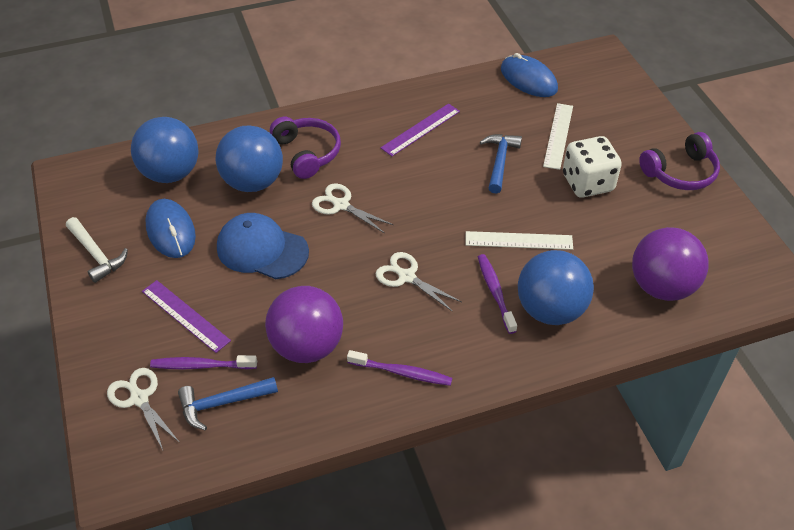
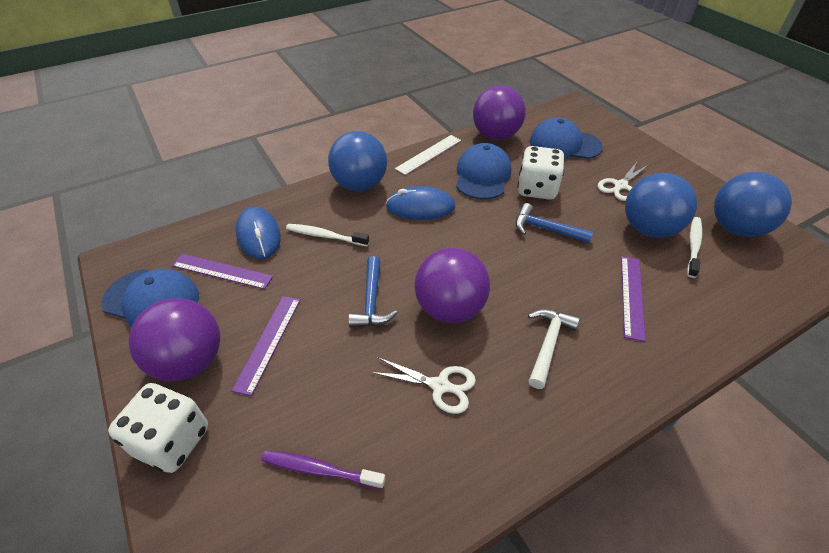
blue cap: 1 -> 3
purple ball: 2 -> 3
purple headphones: 2 -> 0
purple ruler: 2 -> 3
purple toothbrush: 3 -> 1
white dice: 1 -> 2
white ruler: 2 -> 1
white scissors: 3 -> 2
white toothbrush: 0 -> 2

